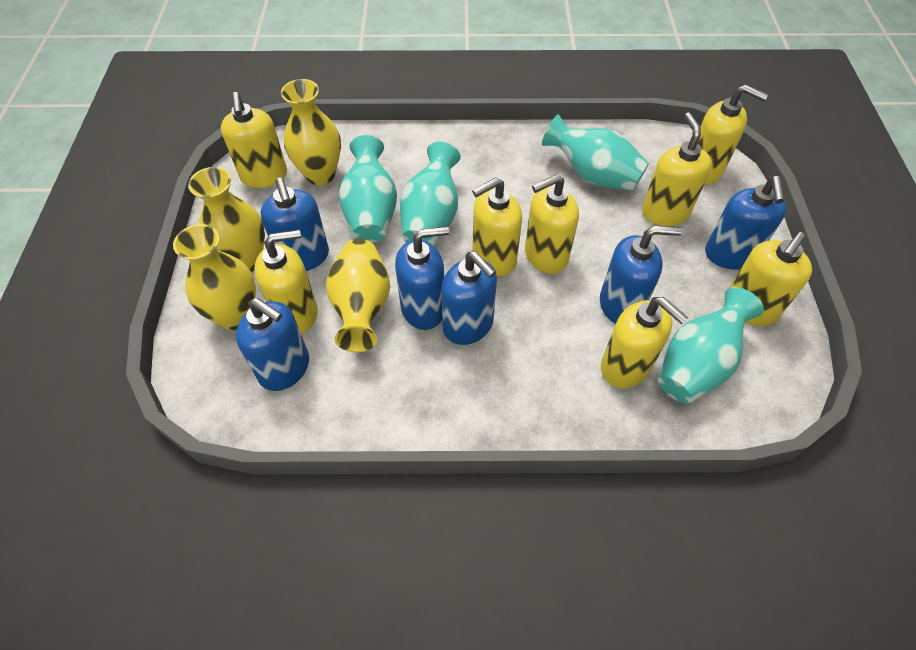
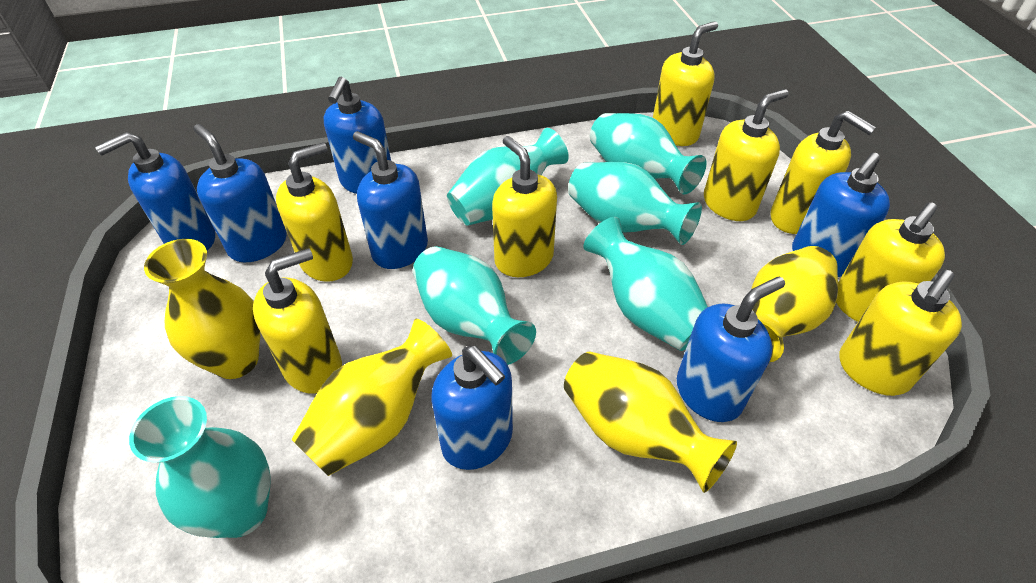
blue soap dispenser: 6 -> 7
turquoise vase: 4 -> 6

